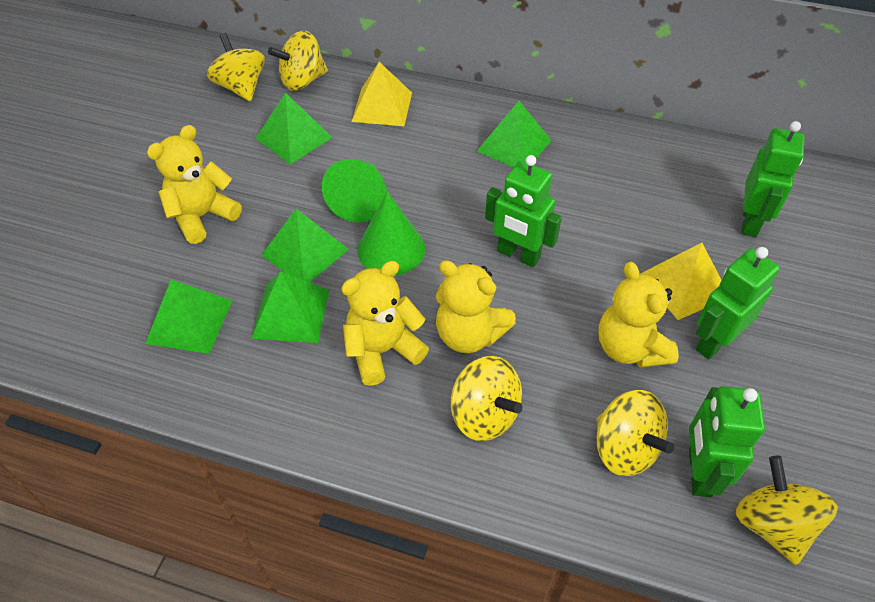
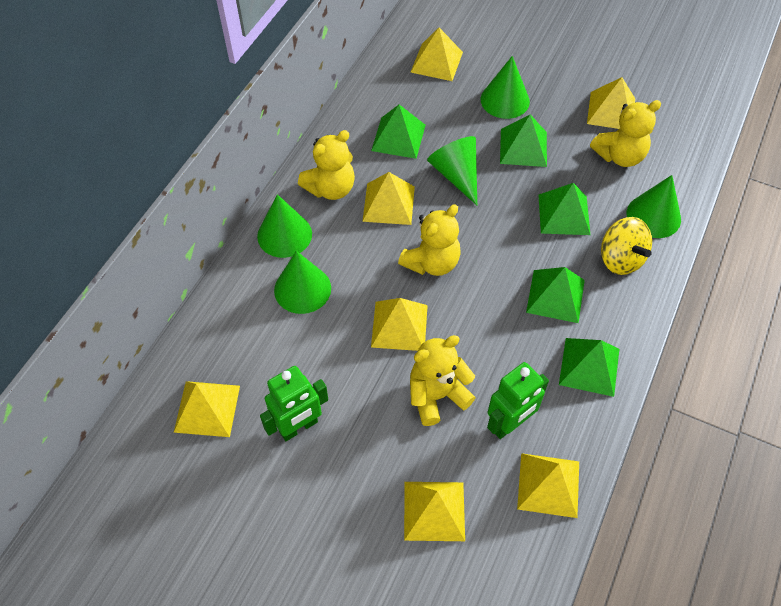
green cone: 2 -> 5
green robot: 4 -> 2
yellow pyramid: 2 -> 7
yellow spinning top: 5 -> 1

